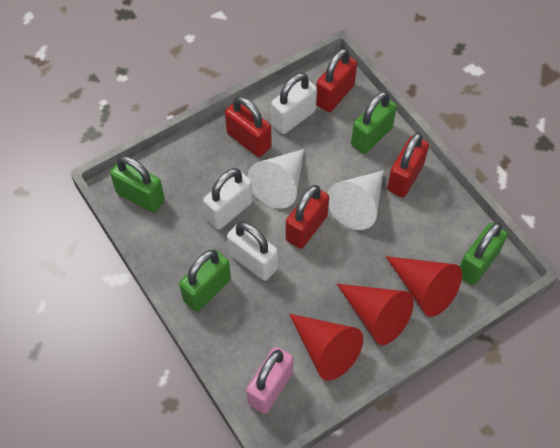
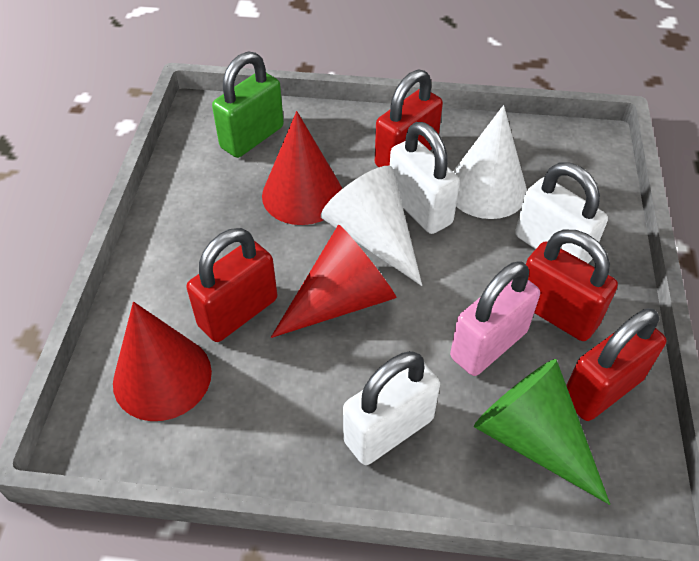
green cone: 0 -> 1
green padlock: 4 -> 1

